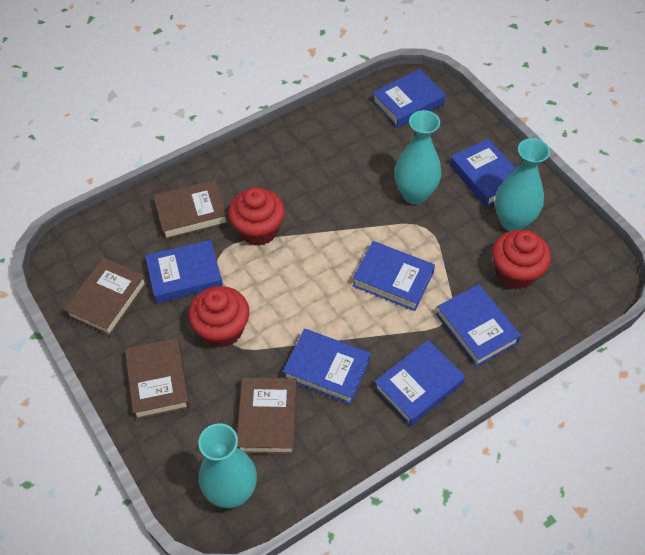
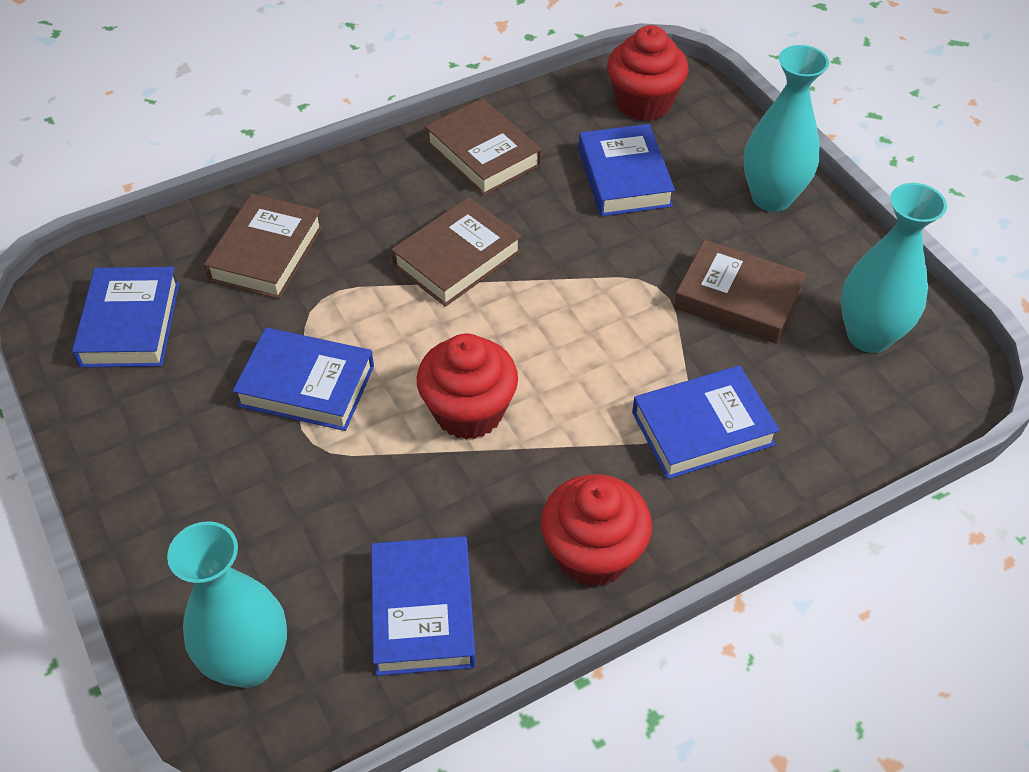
blue book: 7 -> 5

